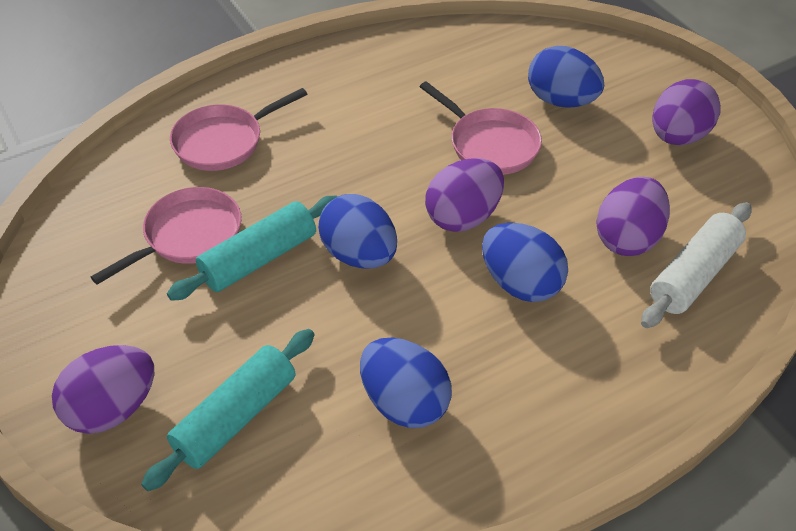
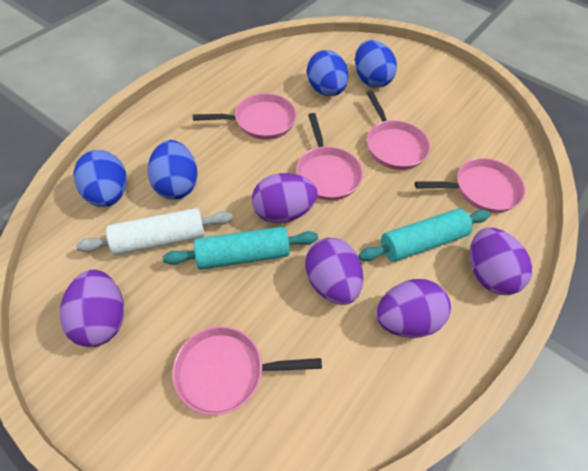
pink pan: 3 -> 5
purple egg: 4 -> 5

